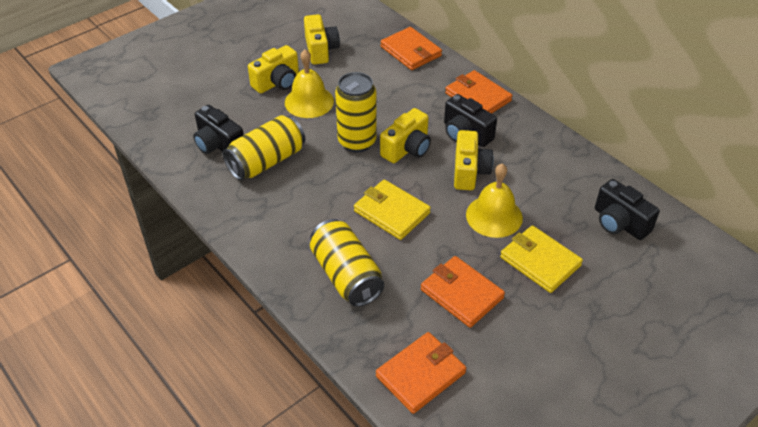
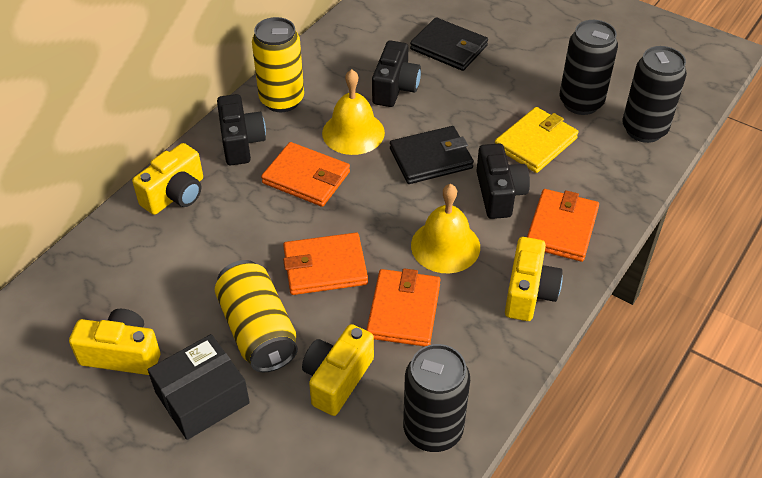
black box: 0 -> 1
black can: 0 -> 3
black wallet: 0 -> 2
yellow can: 3 -> 2
yellow wallet: 2 -> 1

